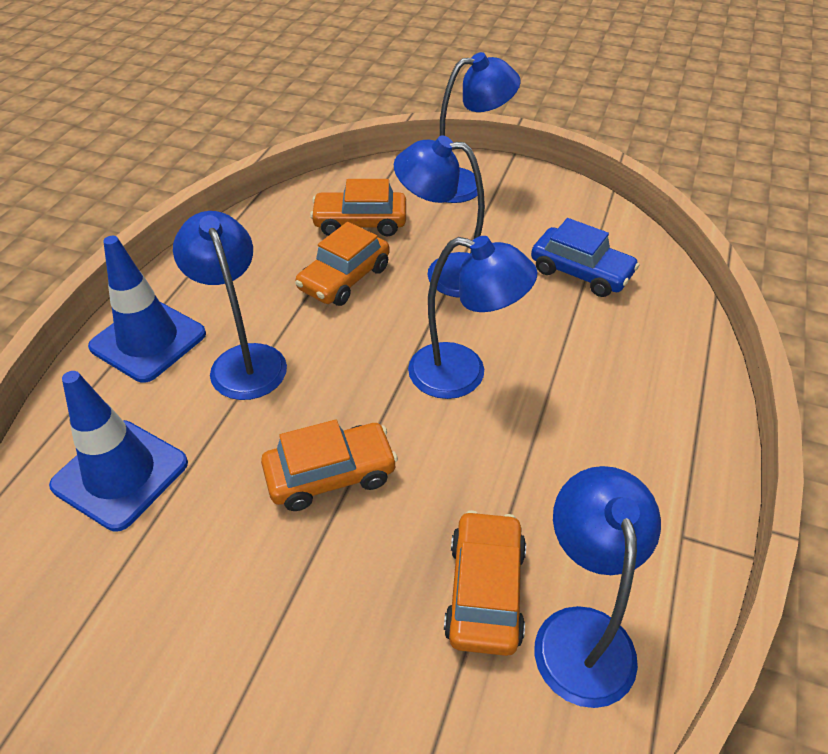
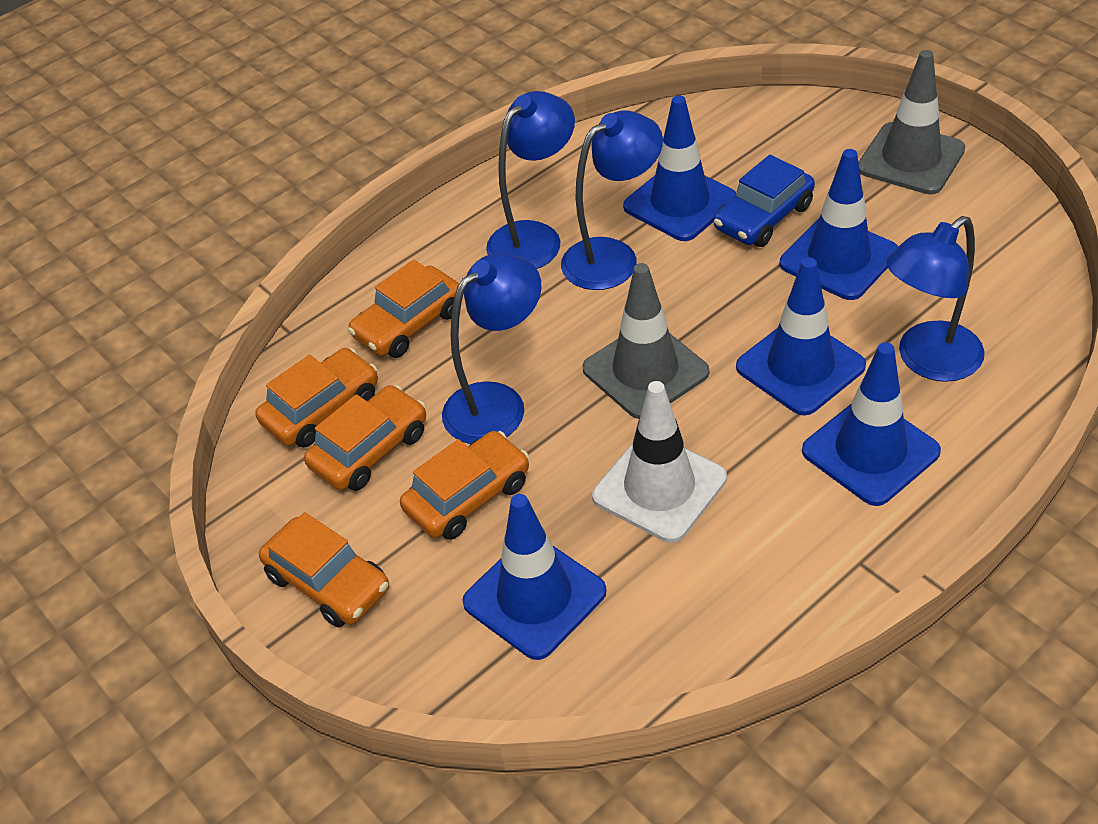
blue lamp: 5 -> 4
blue traffic cone: 2 -> 5
grey traffic cone: 0 -> 2
orange car: 4 -> 5
white traffic cone: 0 -> 1

